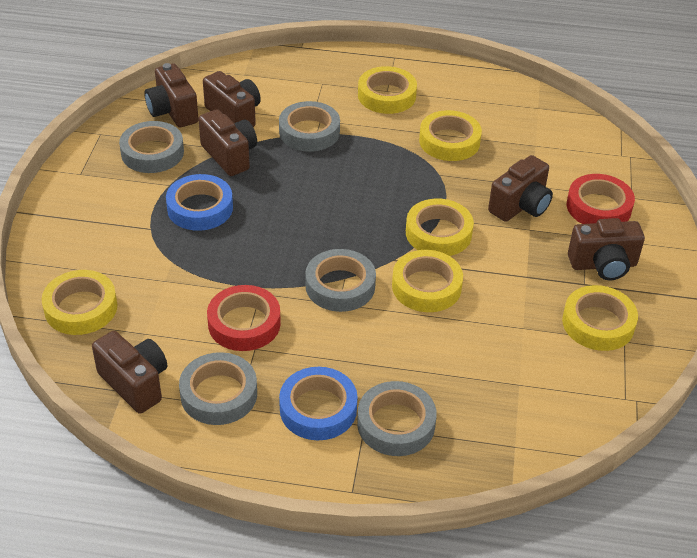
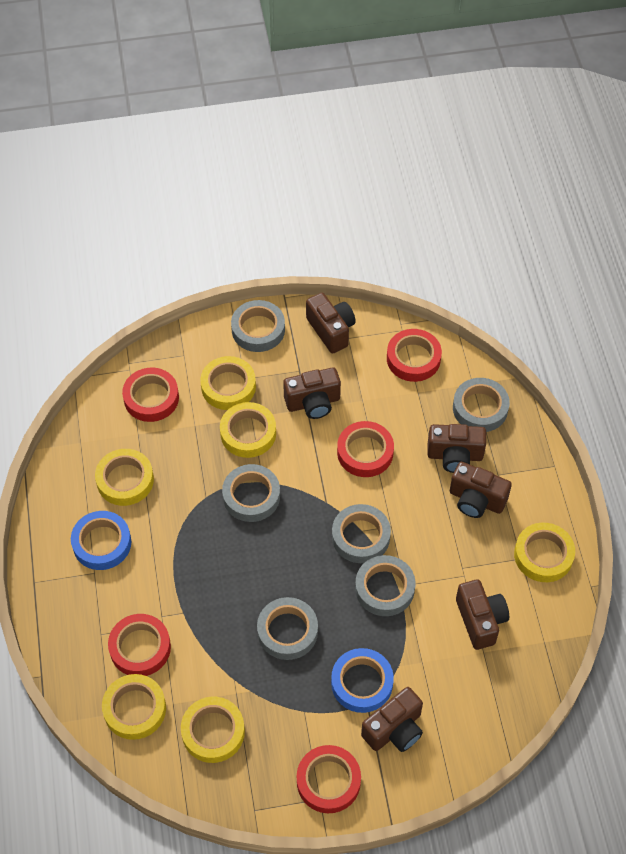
grey tape: 5 -> 6
red tape: 2 -> 5

